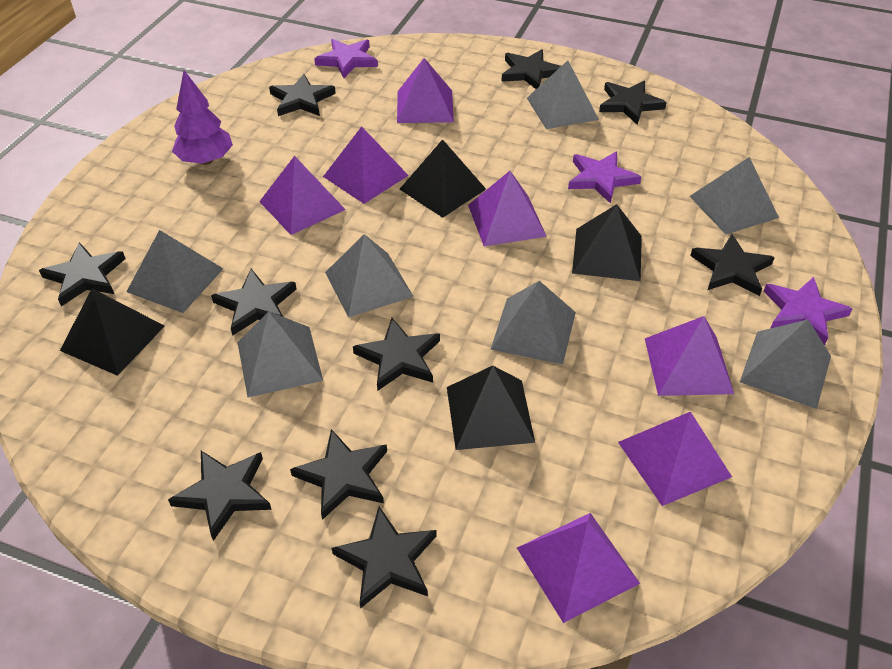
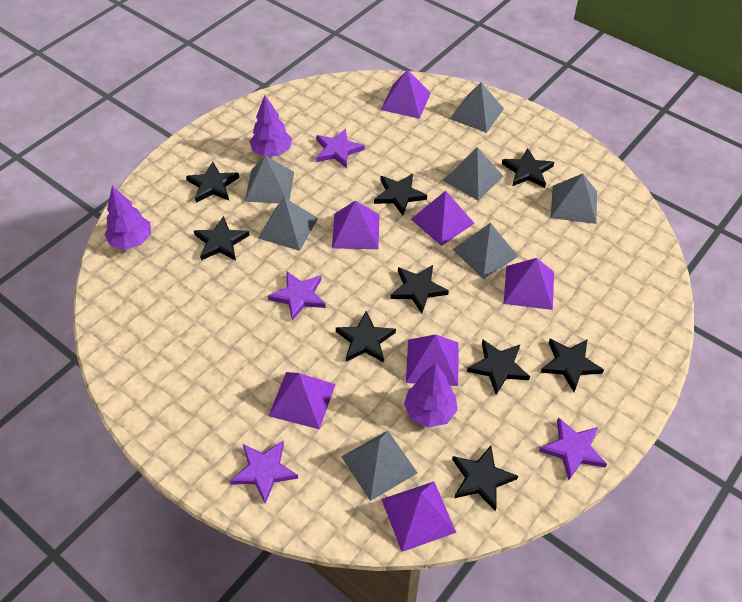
black pyramid: 4 -> 0
black star: 10 -> 9
purple star: 3 -> 4
purple tree: 1 -> 3

